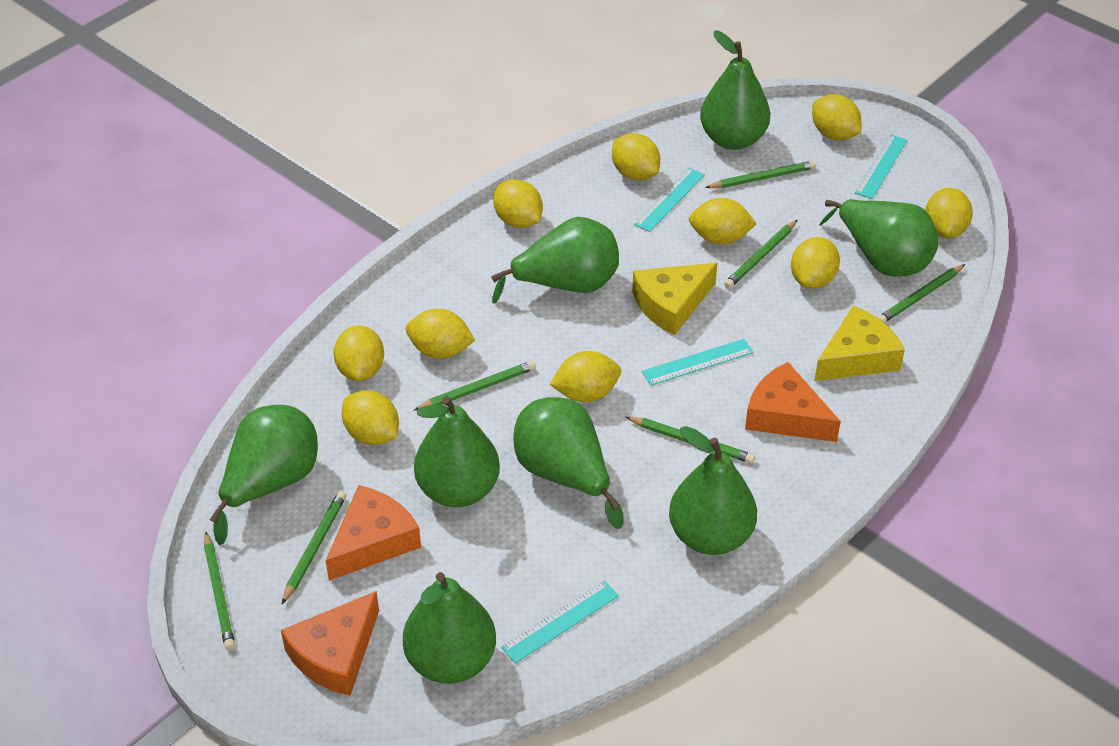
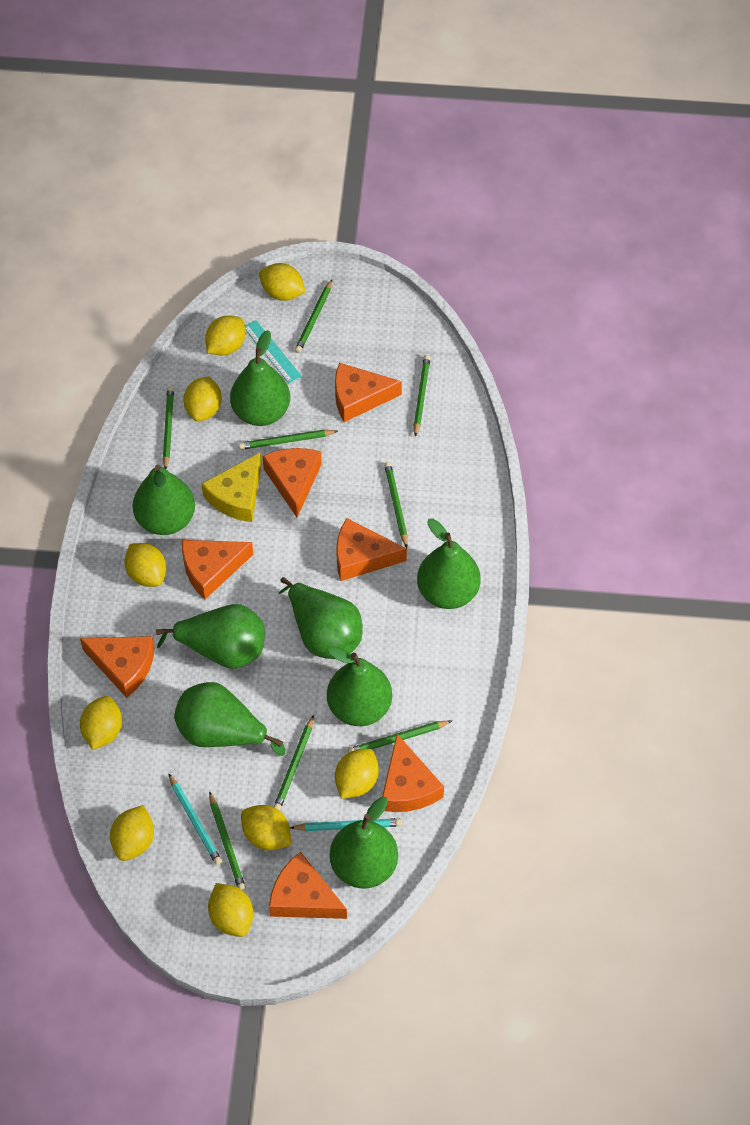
green pencil: 7 -> 8
orange cheese: 3 -> 7
turquoise pencil: 0 -> 2
turquoise ruler: 4 -> 1
yellow cheese: 2 -> 1
yellow lemon: 10 -> 9

